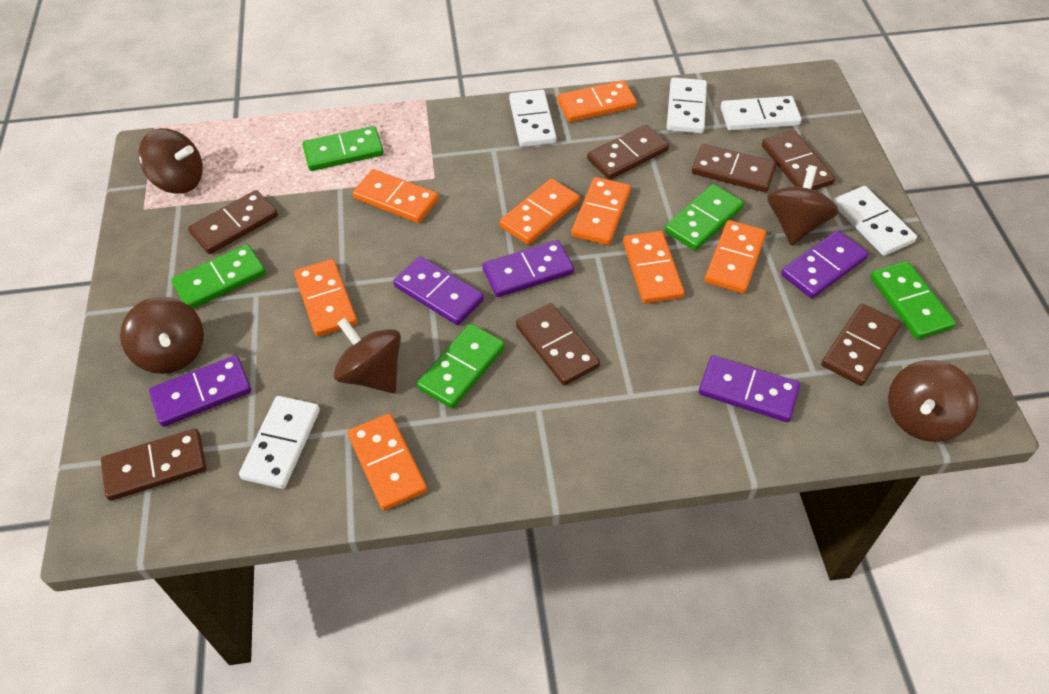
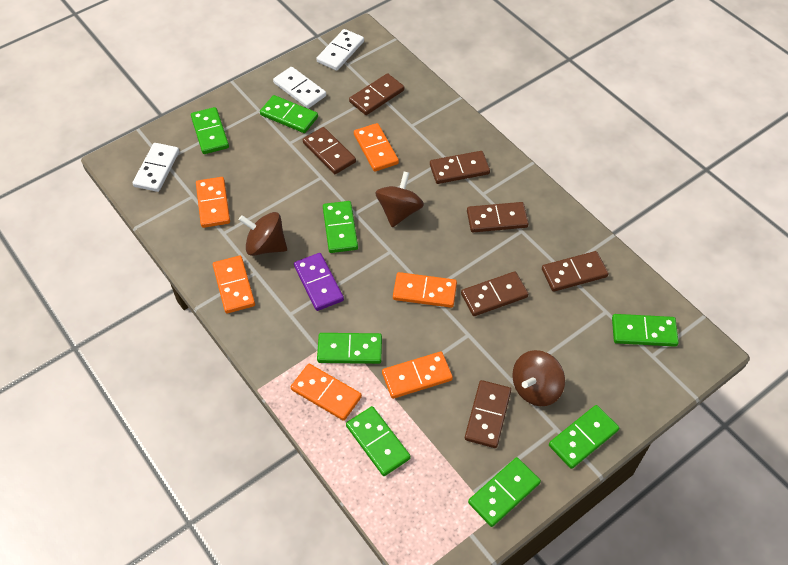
brown spinning top: 5 -> 3
green domino: 5 -> 8
orange domino: 8 -> 6
purple domino: 5 -> 1
white domino: 5 -> 3

